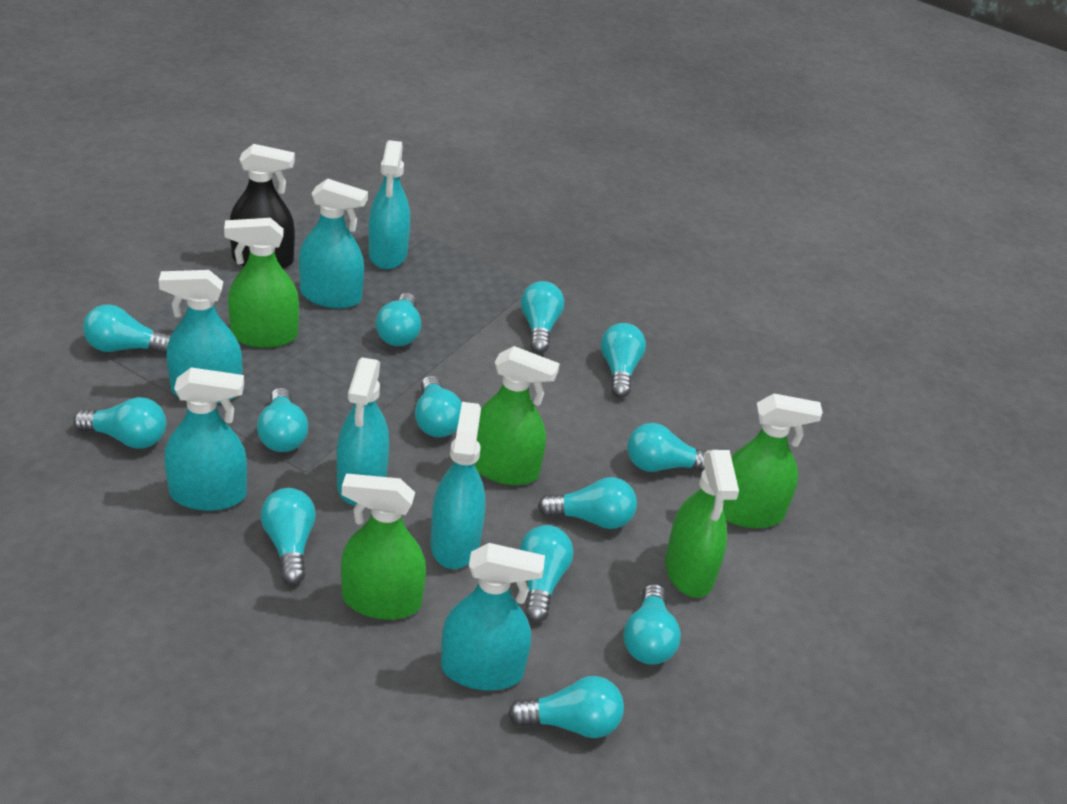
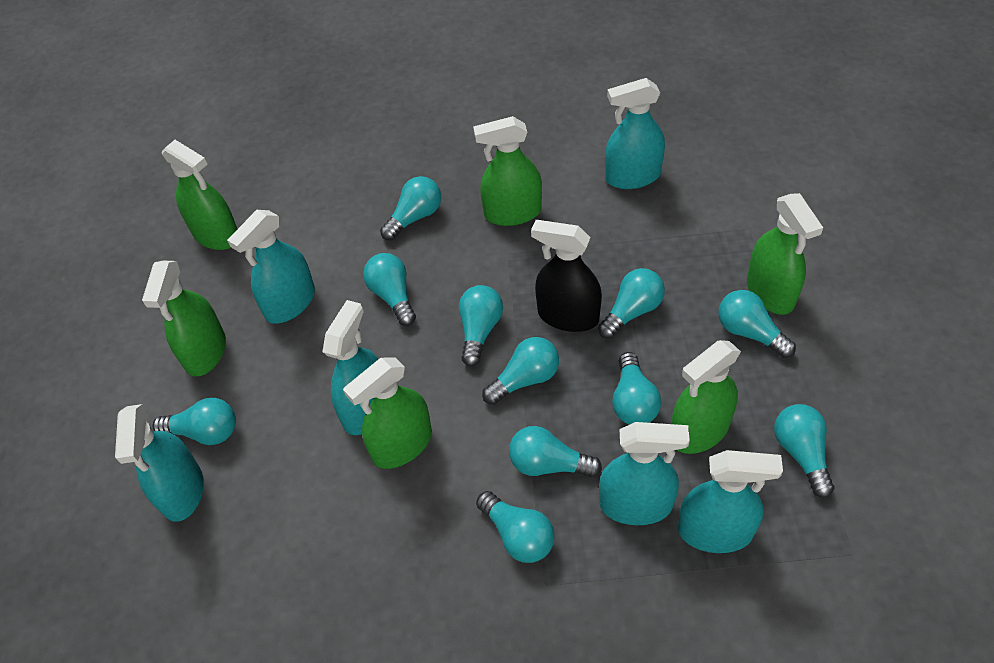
green spray bottle: 5 -> 6
turquoise light bulb: 13 -> 11
turquoise spray bottle: 7 -> 6

